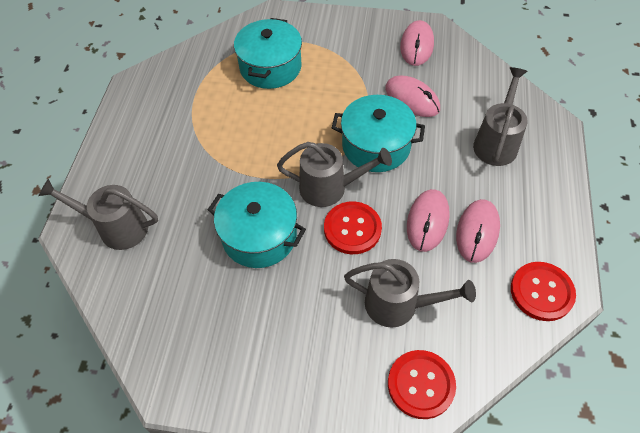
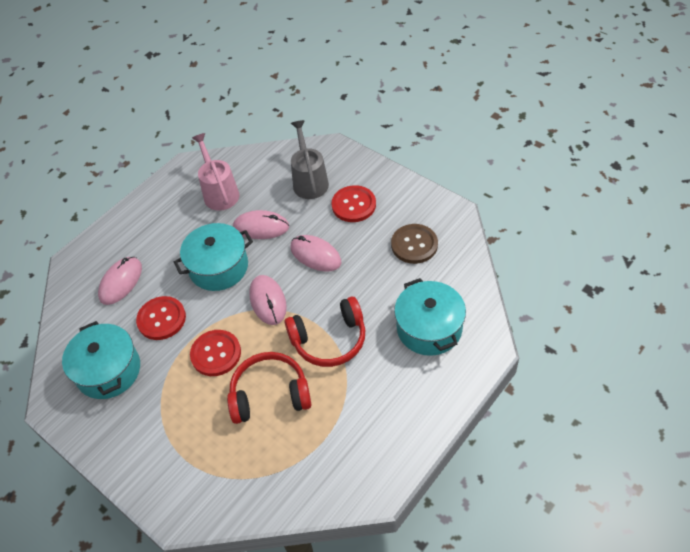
brown button: 0 -> 1
grey watering can: 4 -> 1
pink watering can: 0 -> 1
red headphones: 0 -> 2

